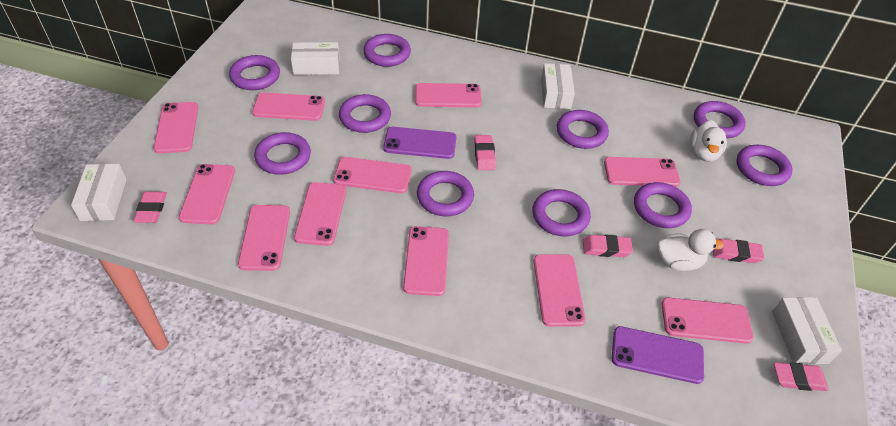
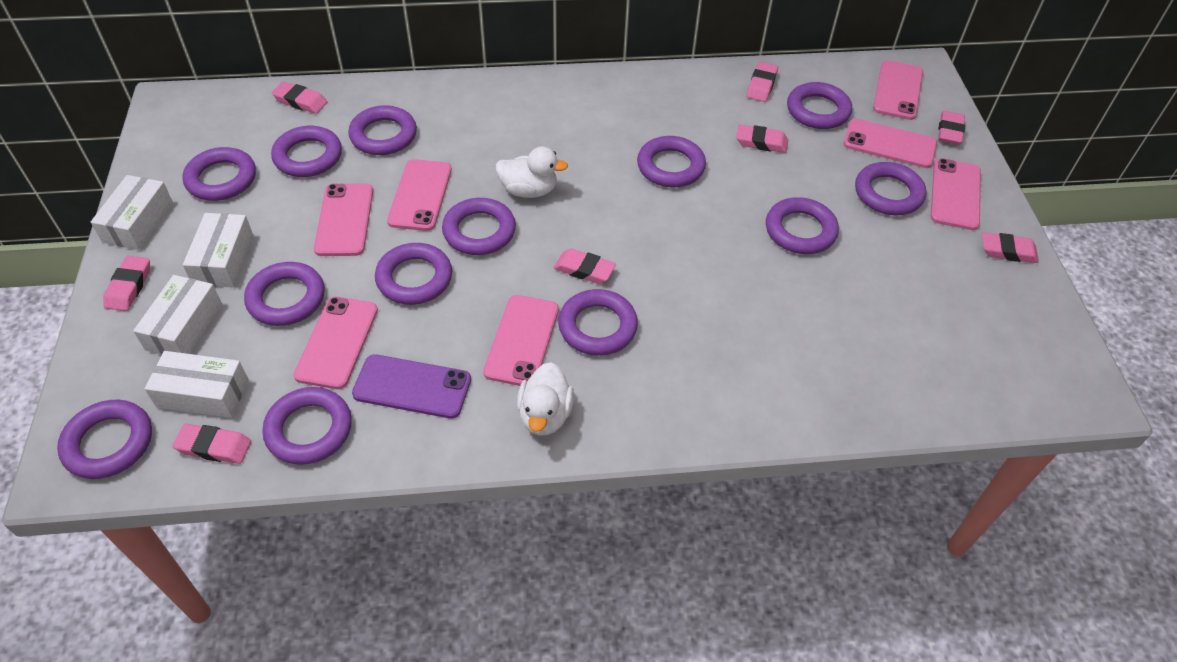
pink eraser: 5 -> 8
pink phone: 11 -> 7
purple phone: 2 -> 1
purple ring: 10 -> 13

